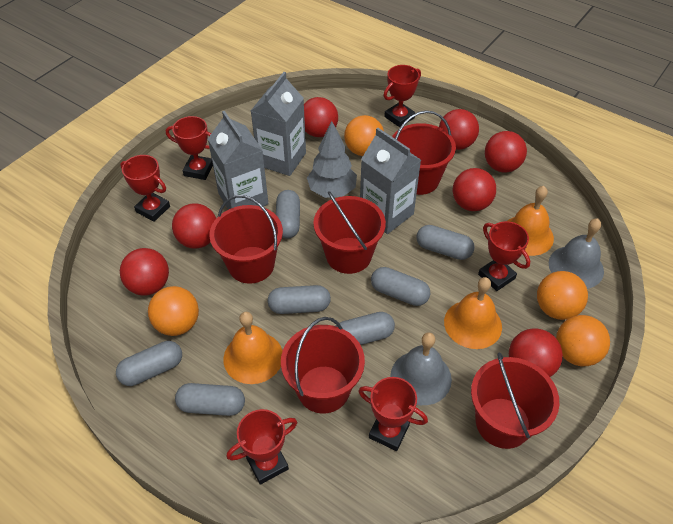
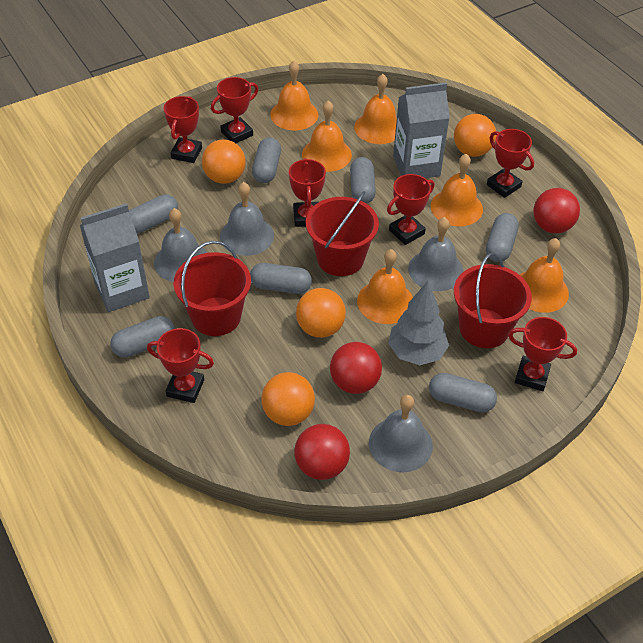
grey bell: 2 -> 4
grey carton: 3 -> 2
orange bell: 3 -> 6
red ball: 7 -> 3
red bucket: 5 -> 3
red trophy: 6 -> 7

